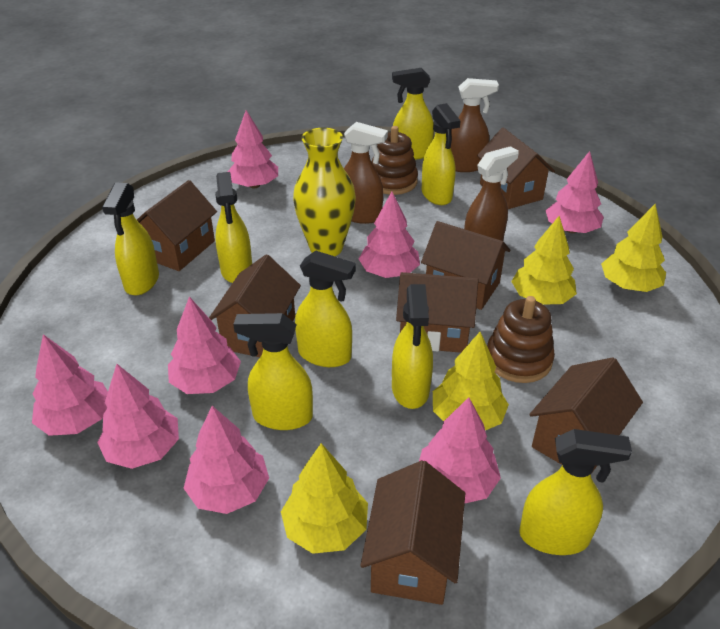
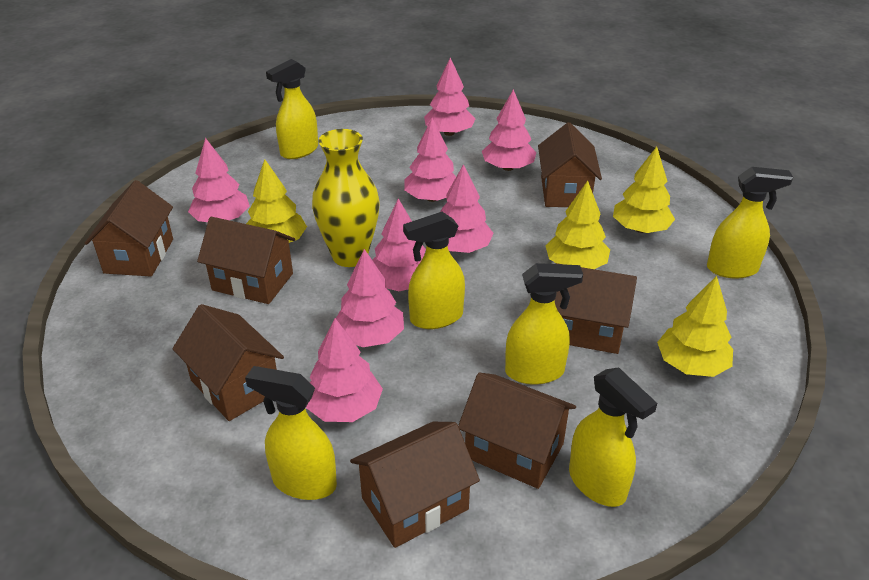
brown spray bottle: 3 -> 0
brown stacking toy: 2 -> 0
yellow spray bottle: 8 -> 6

